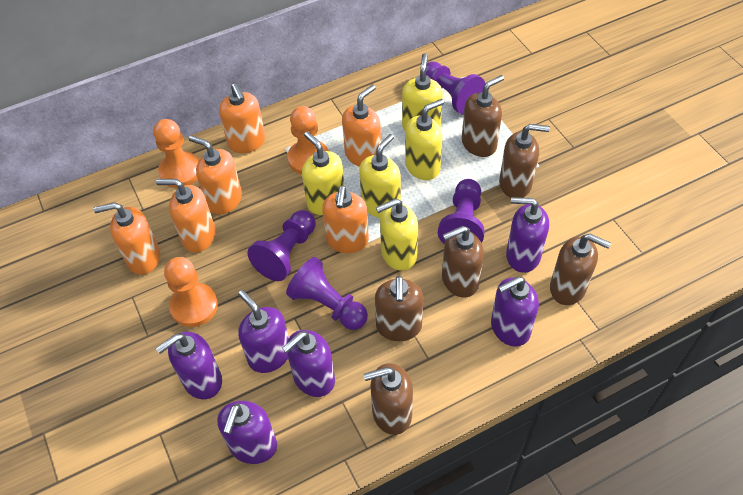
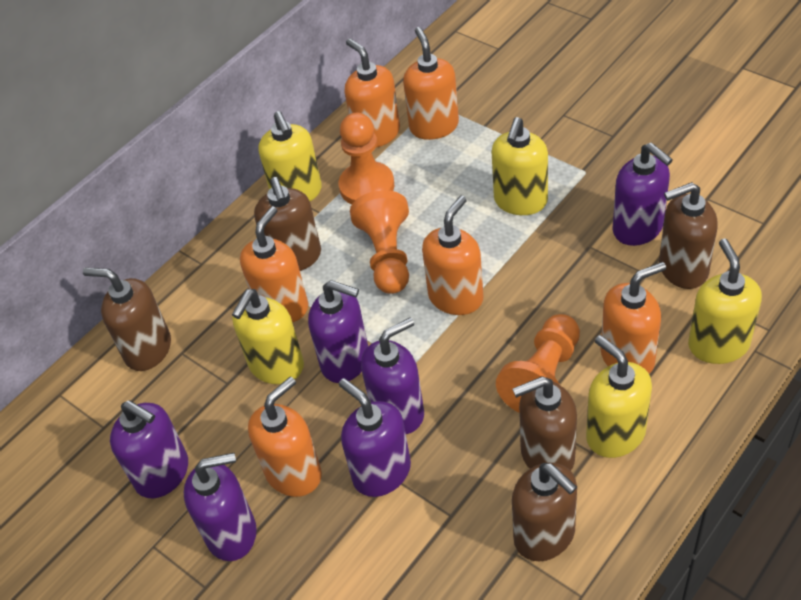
brown soap dispenser: 6 -> 5
purple pawn: 4 -> 0

